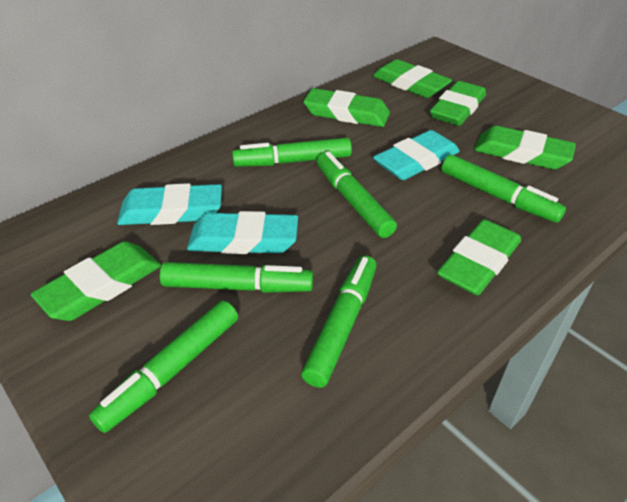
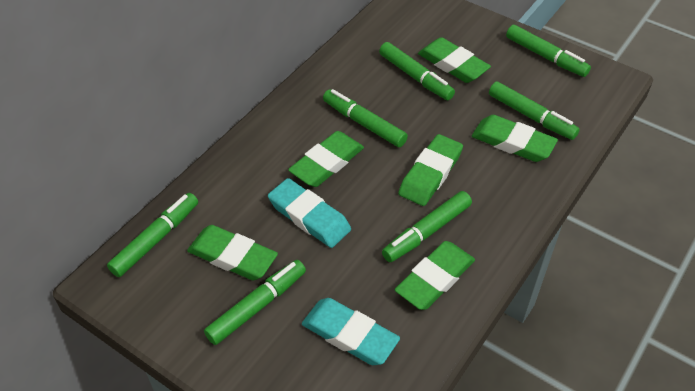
green marker: 6 -> 7
turquoise eraser: 3 -> 2

